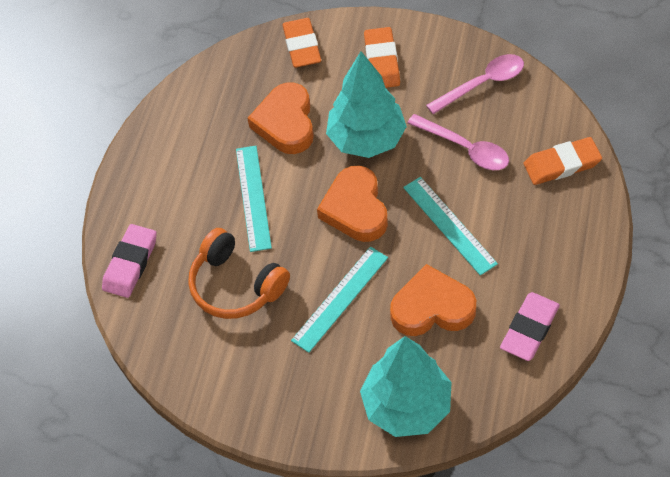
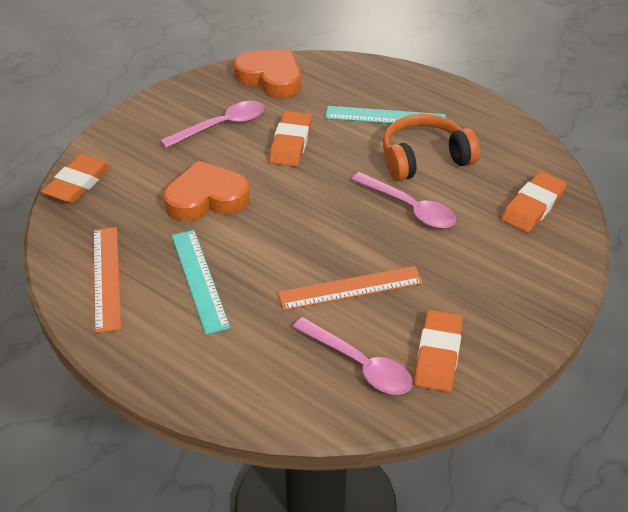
orange eraser: 3 -> 4
orange heart: 3 -> 2
orange ruler: 0 -> 2
pink eraser: 2 -> 0
pink spoon: 2 -> 3
turquoise ruler: 3 -> 2
turquoise tree: 2 -> 0

